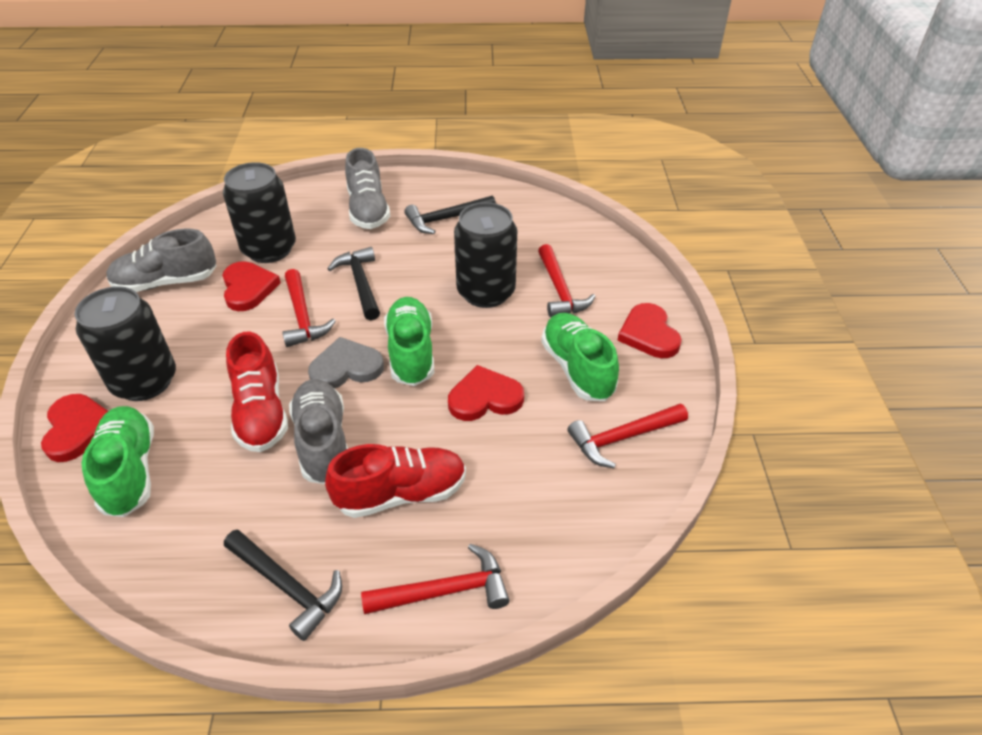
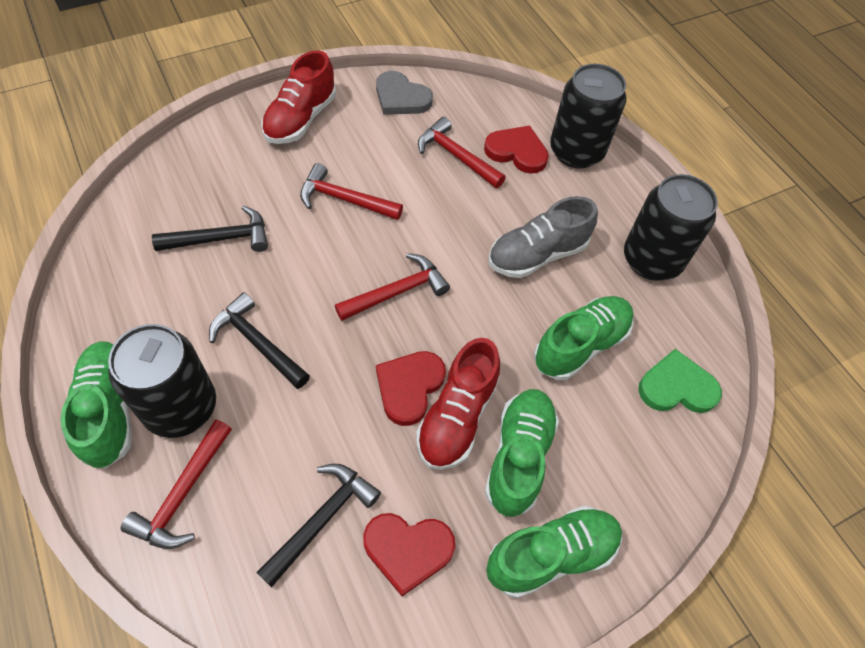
green heart: 0 -> 1
green shoe: 3 -> 4
grey shoe: 3 -> 1
red heart: 4 -> 3

